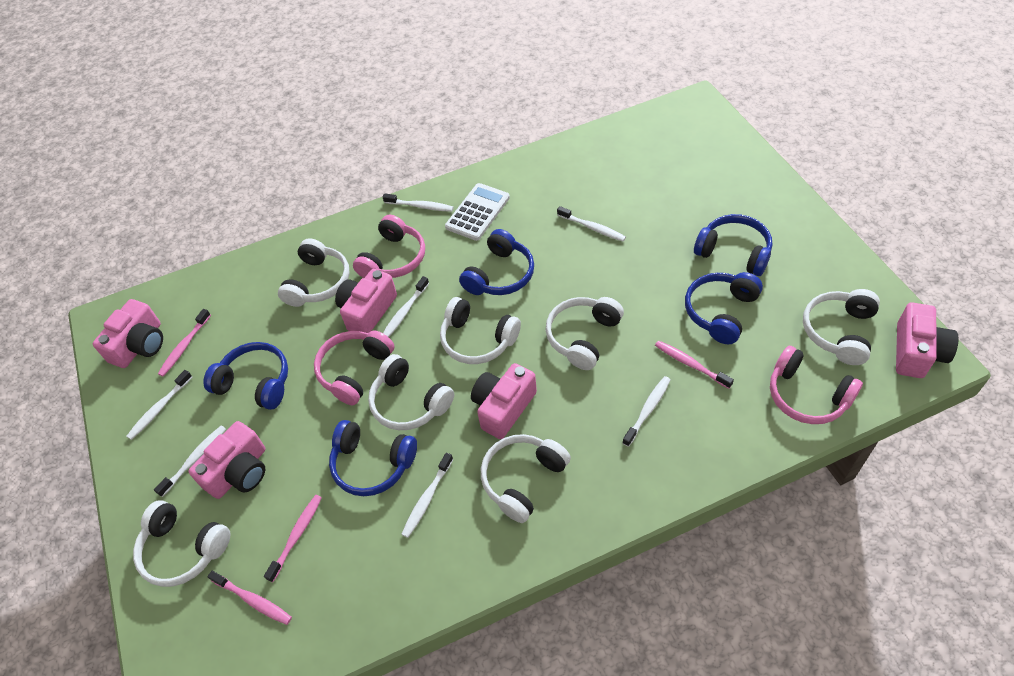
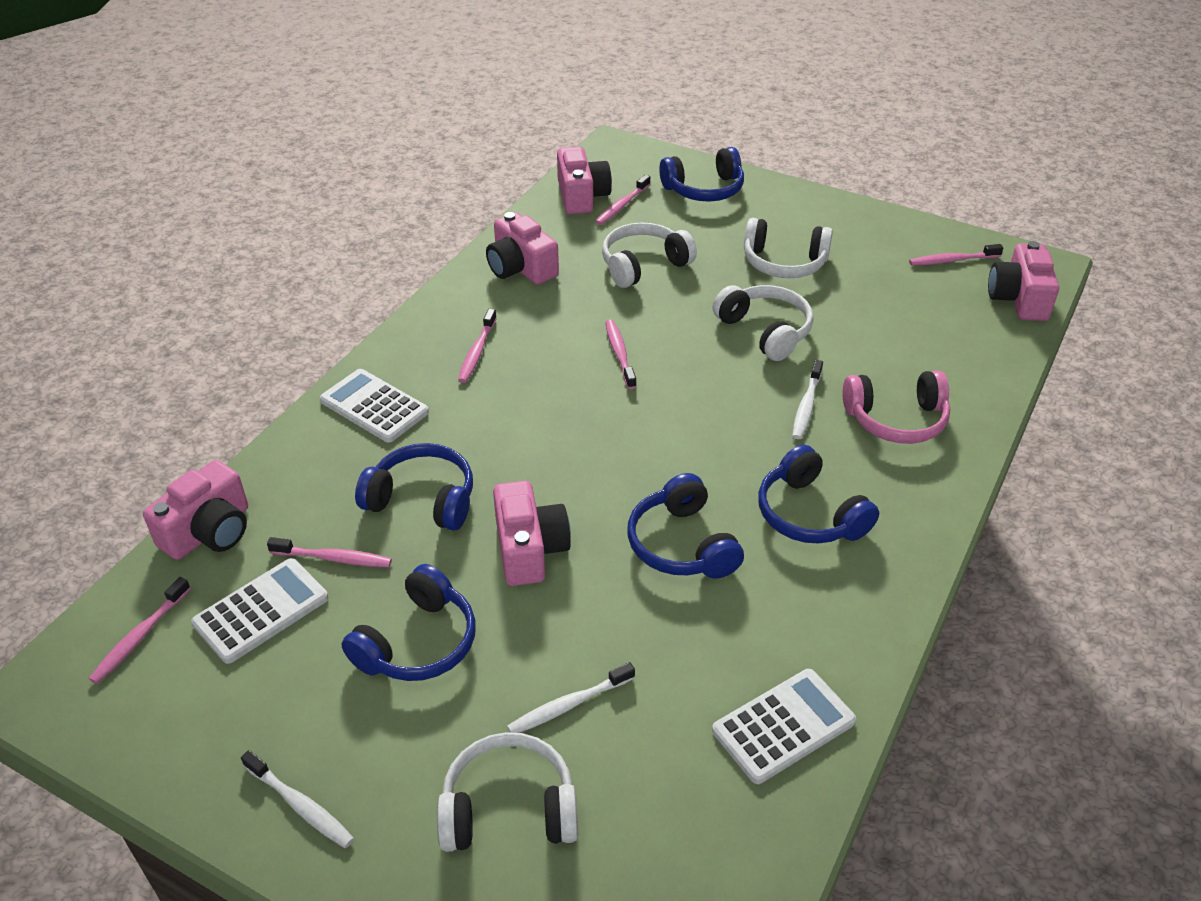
pink headphones: 3 -> 1
pink toothbrush: 4 -> 6
white calculator: 1 -> 3
white headphones: 7 -> 4
white toothbrush: 7 -> 3

